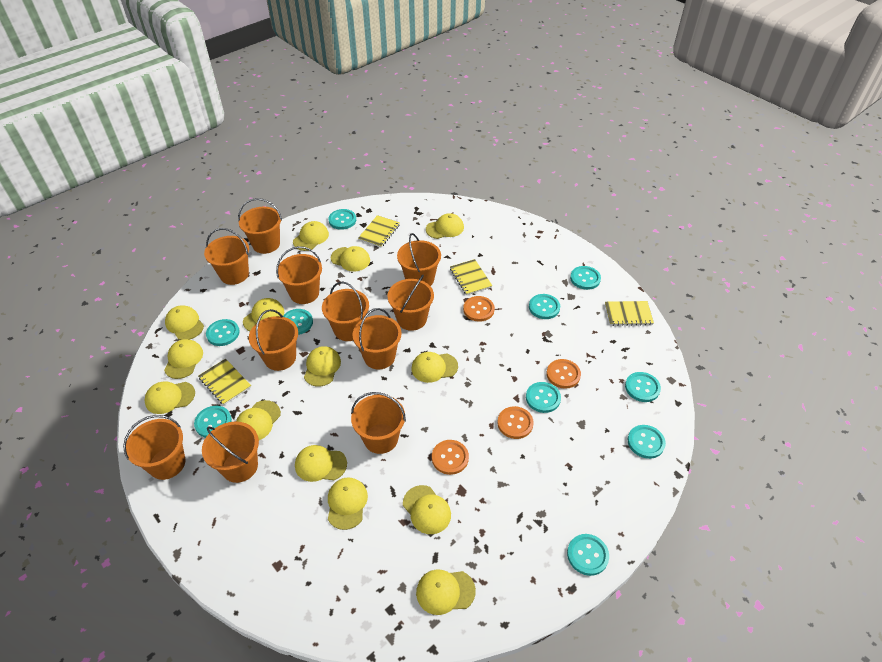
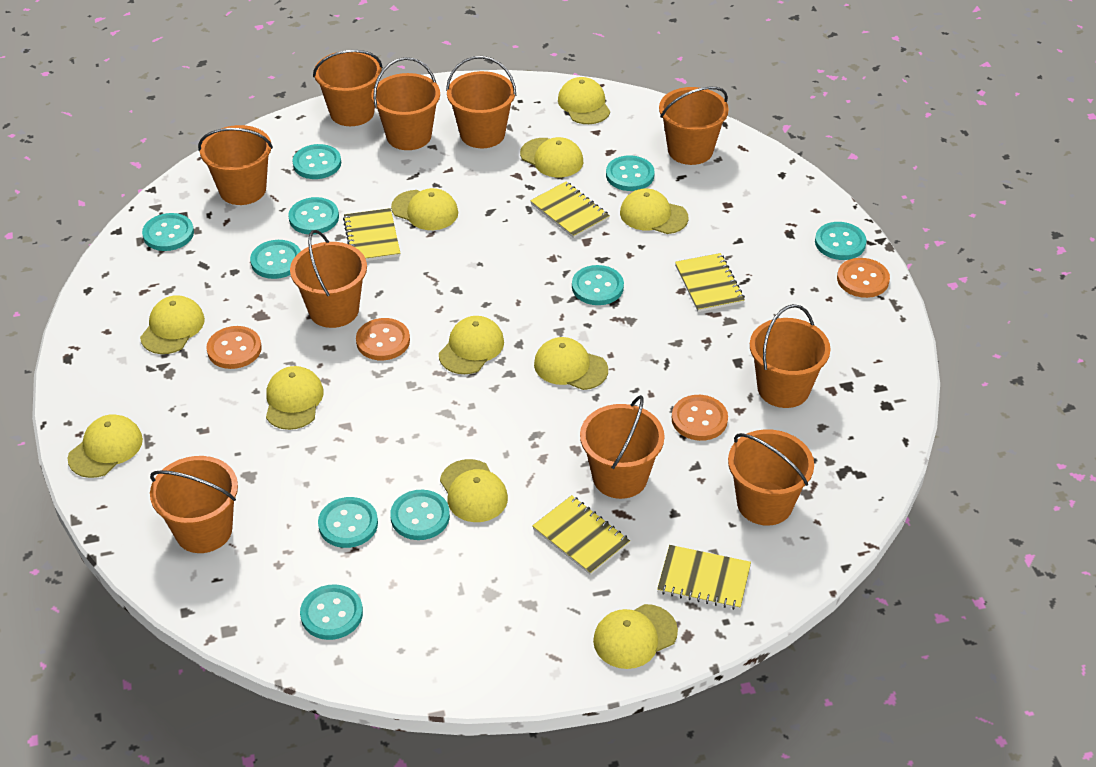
orange bucket: 11 -> 10
yellow cap: 14 -> 11
yellow notebook: 4 -> 5

